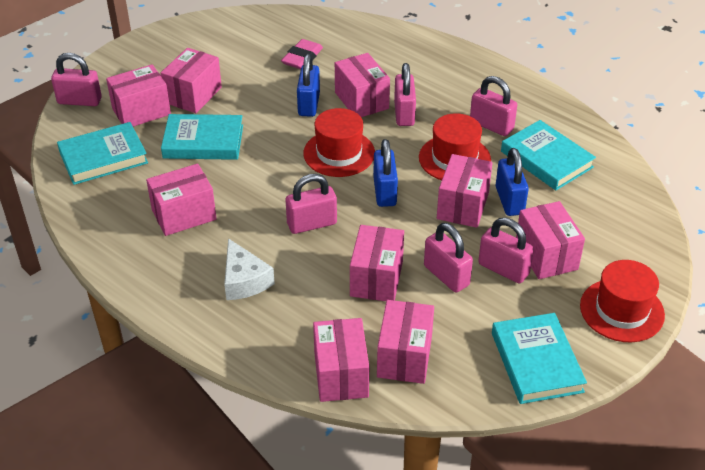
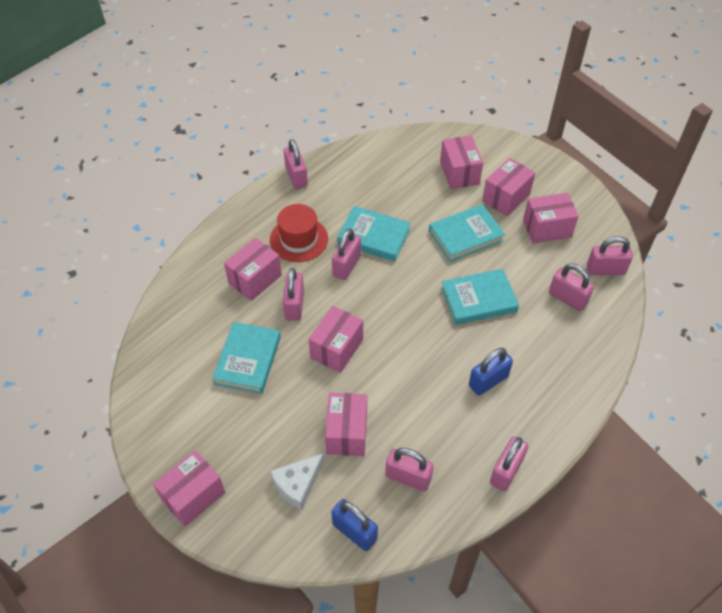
blue padlock: 3 -> 2
pink box: 9 -> 7
pink eraser: 1 -> 0
pink padlock: 6 -> 7
red hat: 3 -> 1

